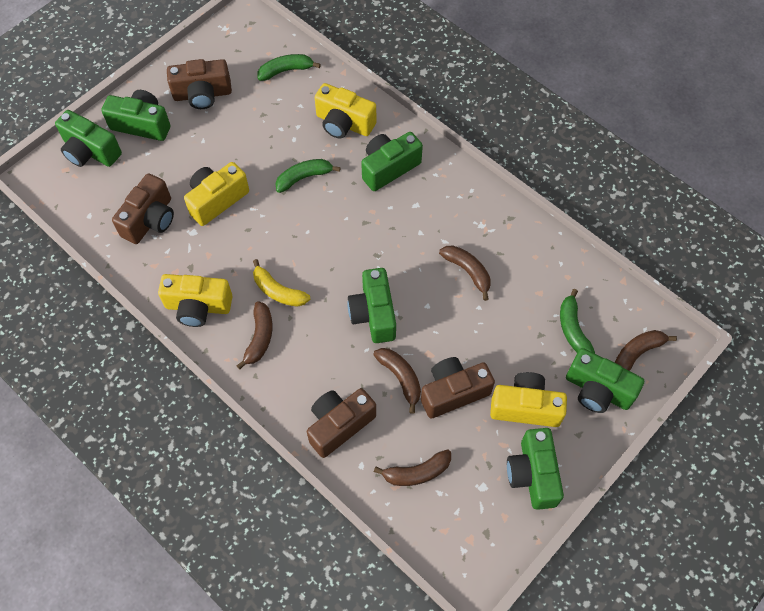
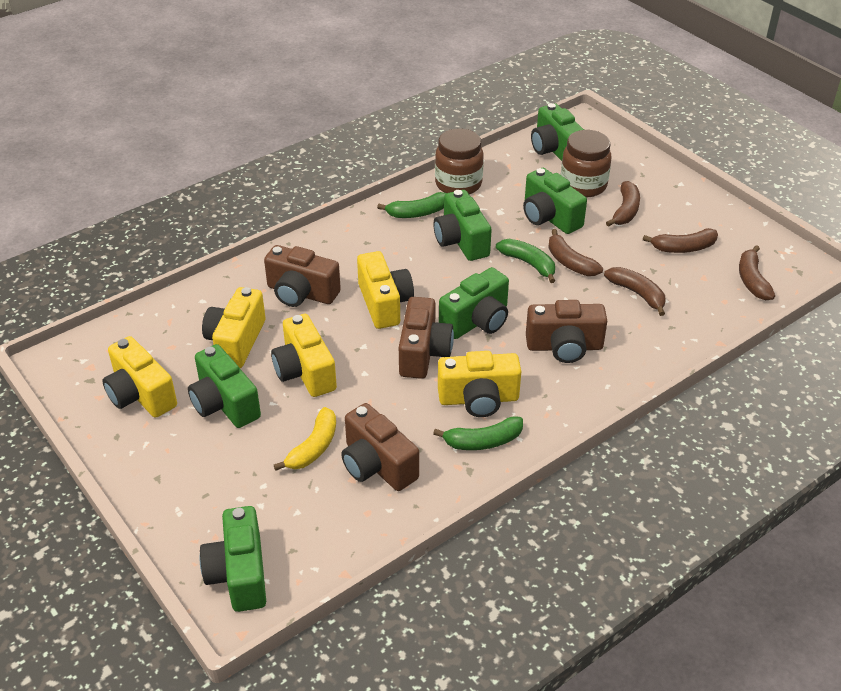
brown jar: 0 -> 2
yellow camera: 4 -> 5

